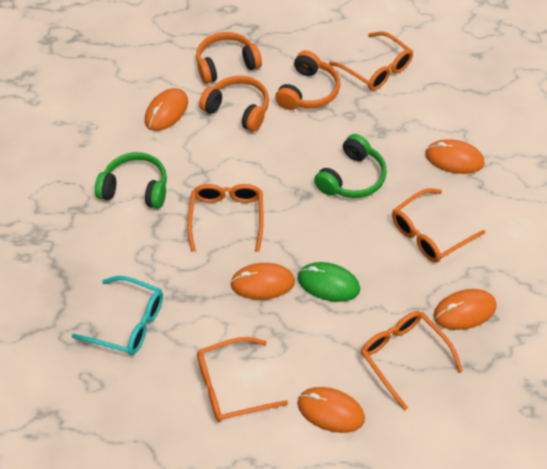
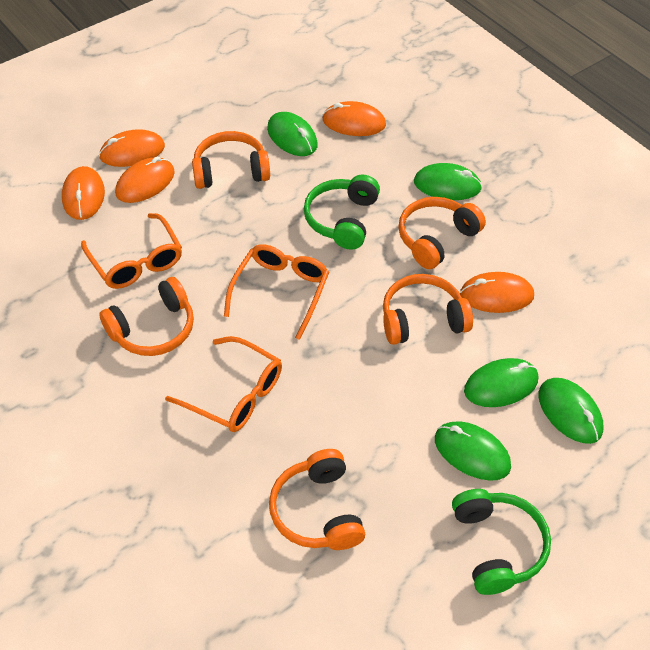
green mouse: 1 -> 5
orange glasses: 5 -> 3
orange headphones: 3 -> 5
turquoise glasses: 1 -> 0

